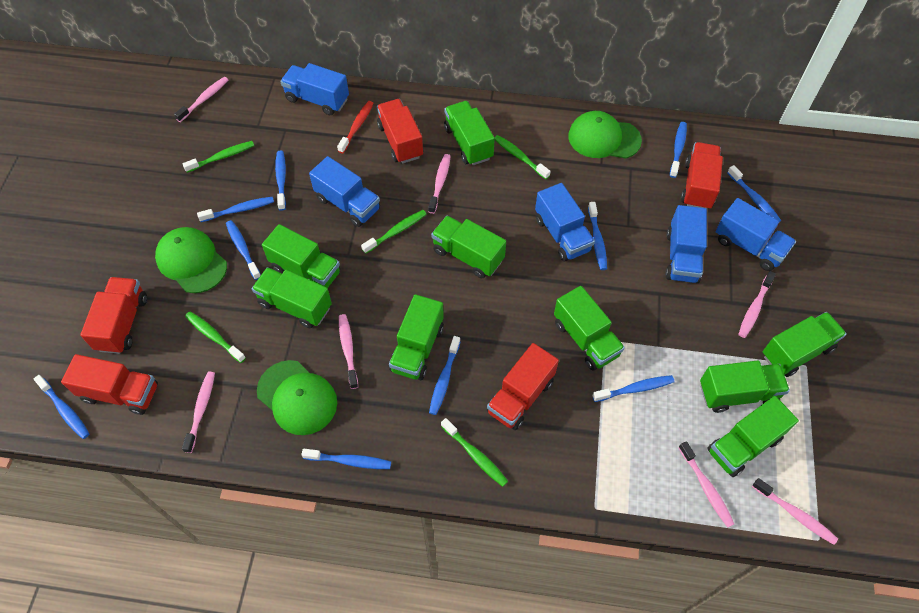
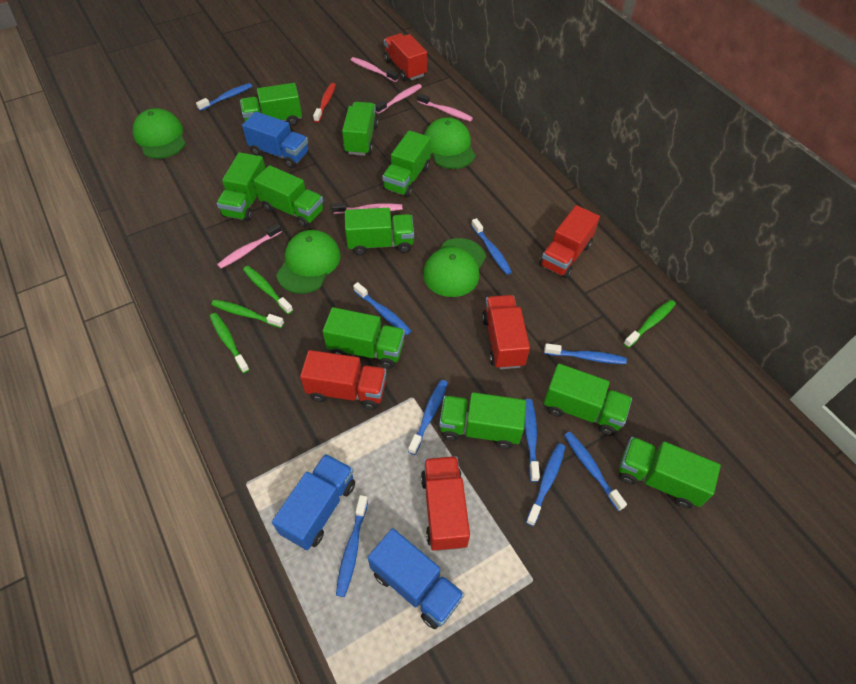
blue toothbrush: 10 -> 9
blue truck: 5 -> 3
green cap: 3 -> 4
green toothbrush: 5 -> 4
green truck: 9 -> 10
pink toothbrush: 7 -> 5

